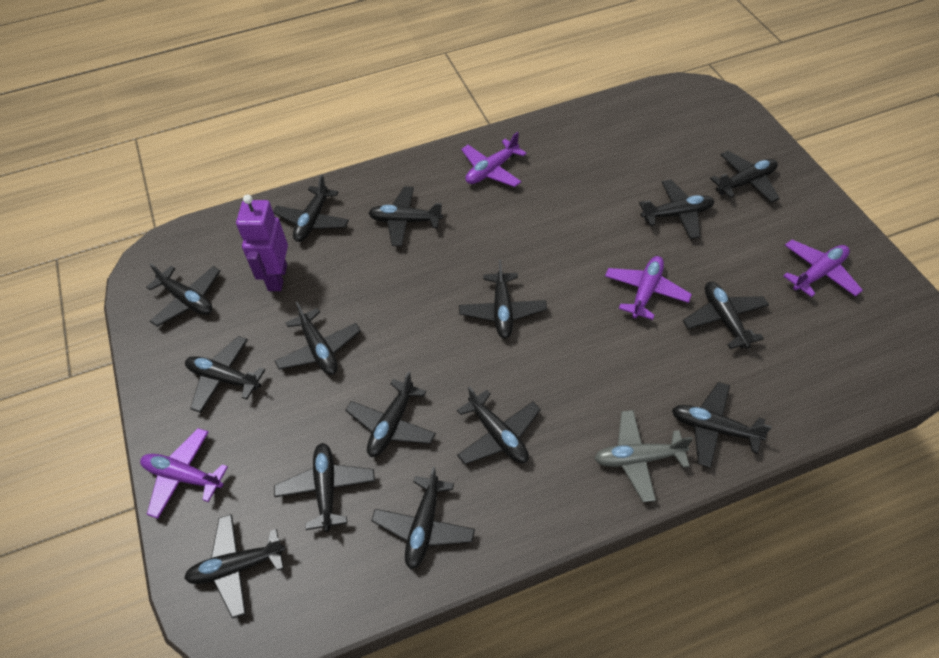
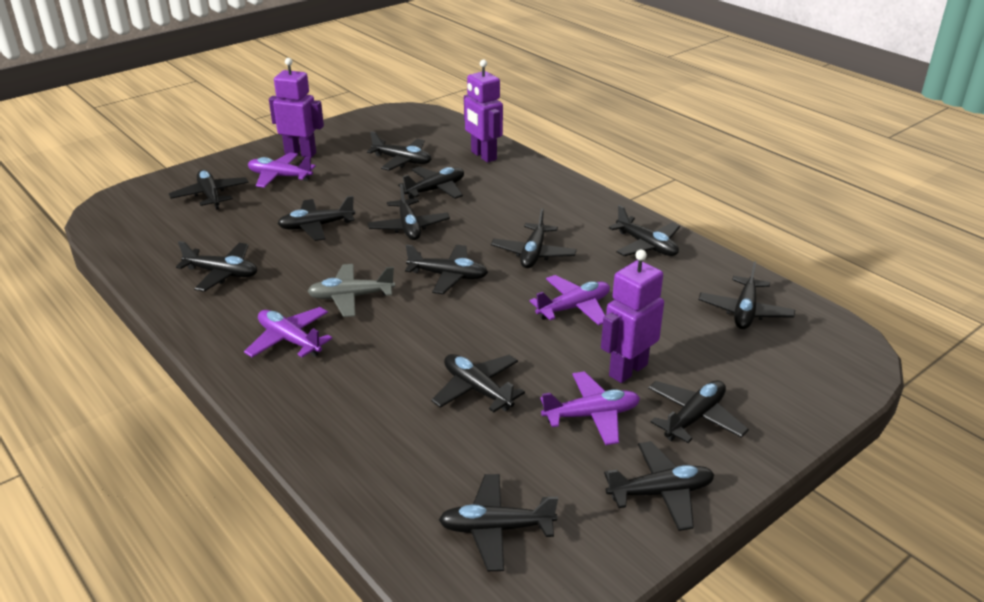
black plane: 15 -> 14
purple robot: 1 -> 3

